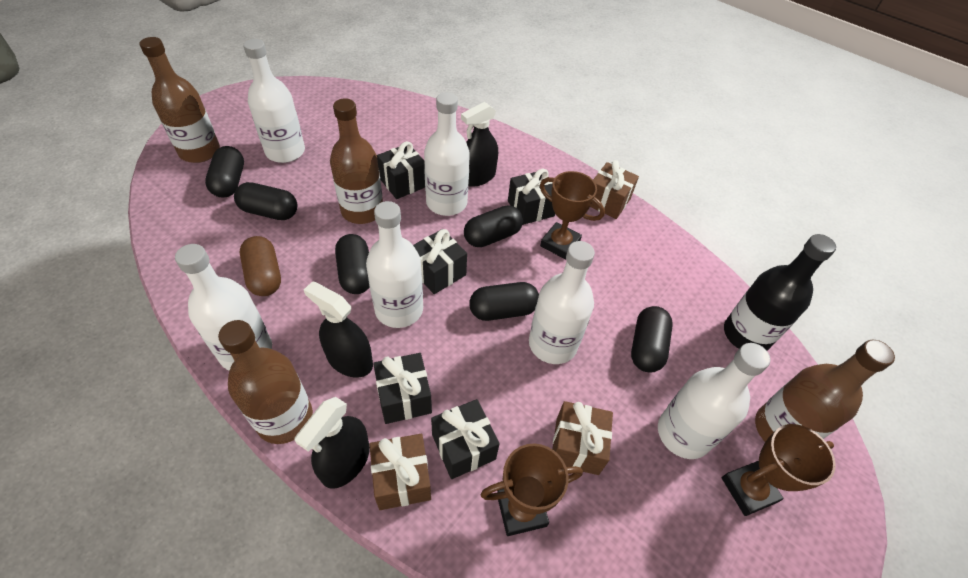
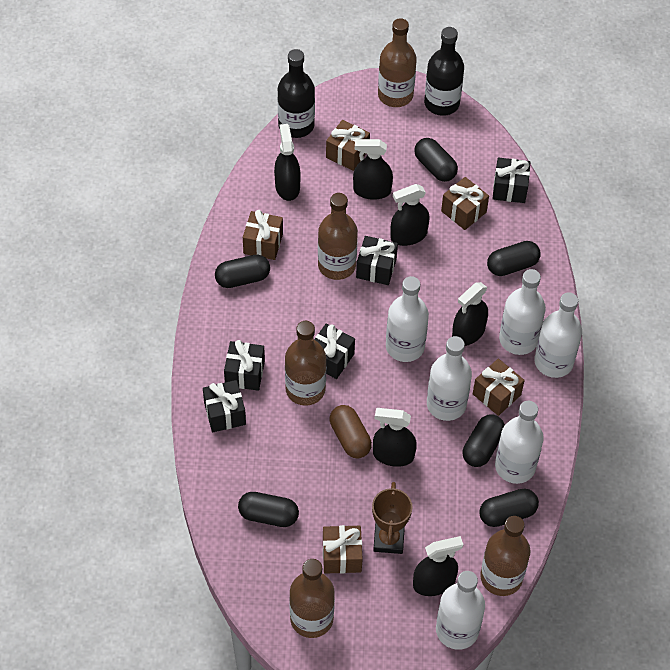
black bottle: 1 -> 2
black spray bottle: 3 -> 6
brown bottle: 4 -> 5
brown gift: 3 -> 5
brown trophy: 3 -> 1

